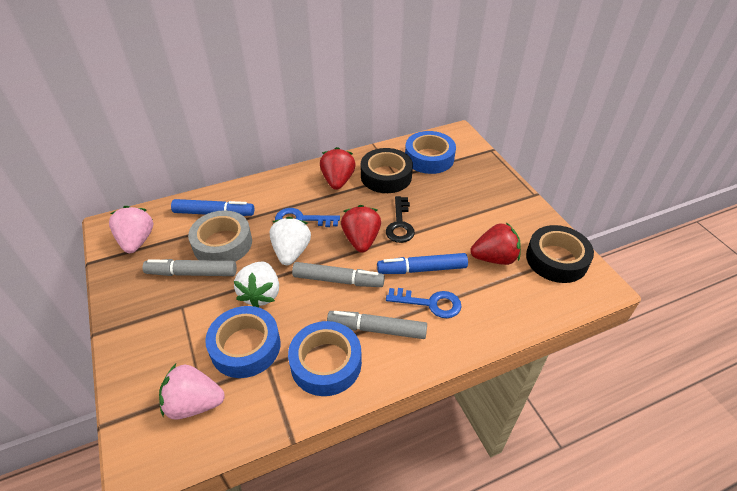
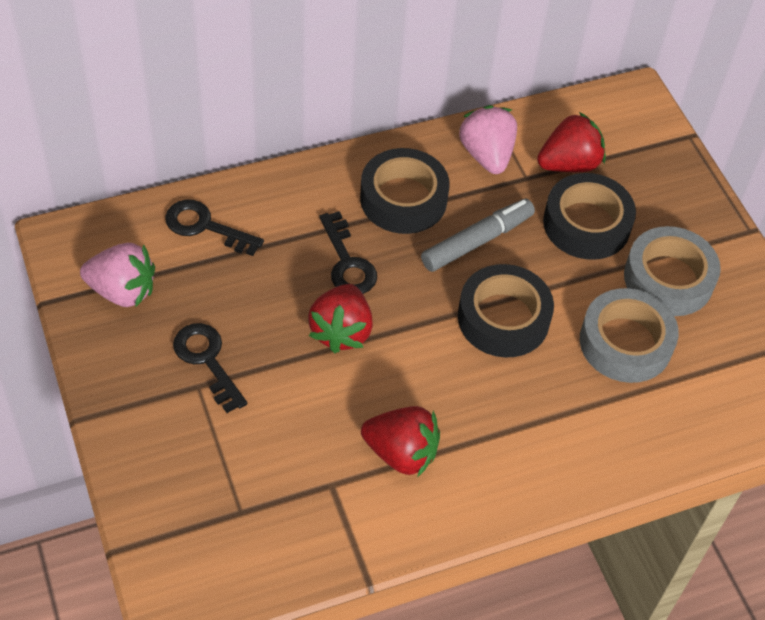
black key: 1 -> 3
black tape: 2 -> 3
blue key: 2 -> 0
blue marker: 2 -> 0
blue tape: 3 -> 0
grey marker: 3 -> 1
grey tape: 1 -> 2
white strawberry: 2 -> 0

